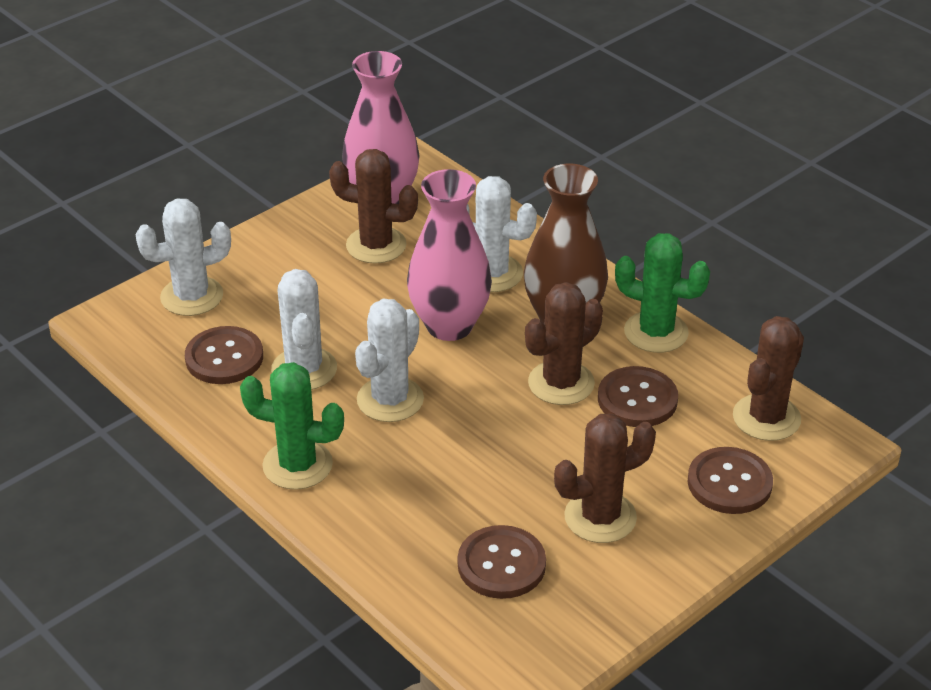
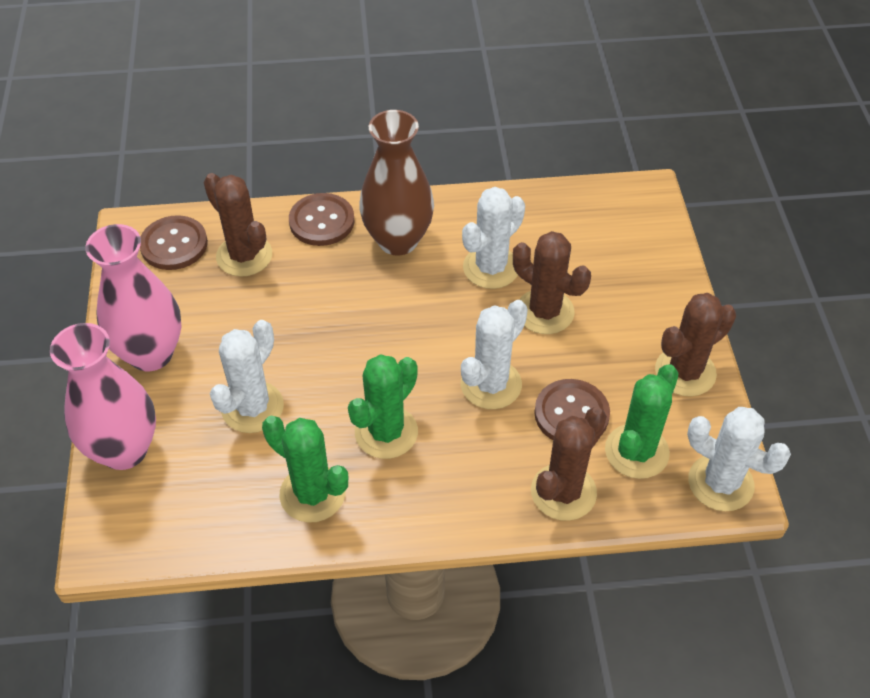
brown button: 4 -> 3
green cactus: 2 -> 3

